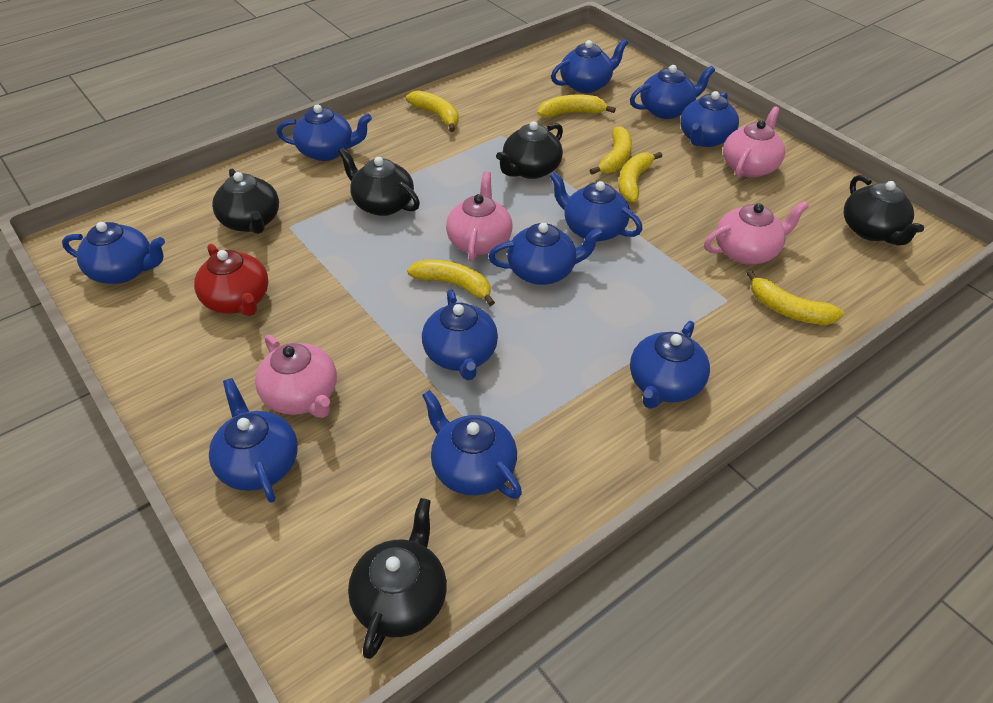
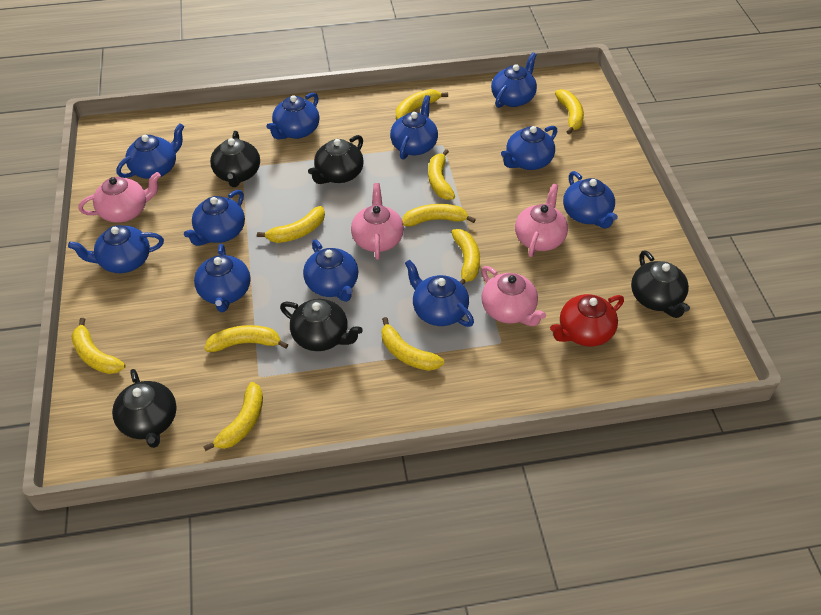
yellow banana: 6 -> 10

